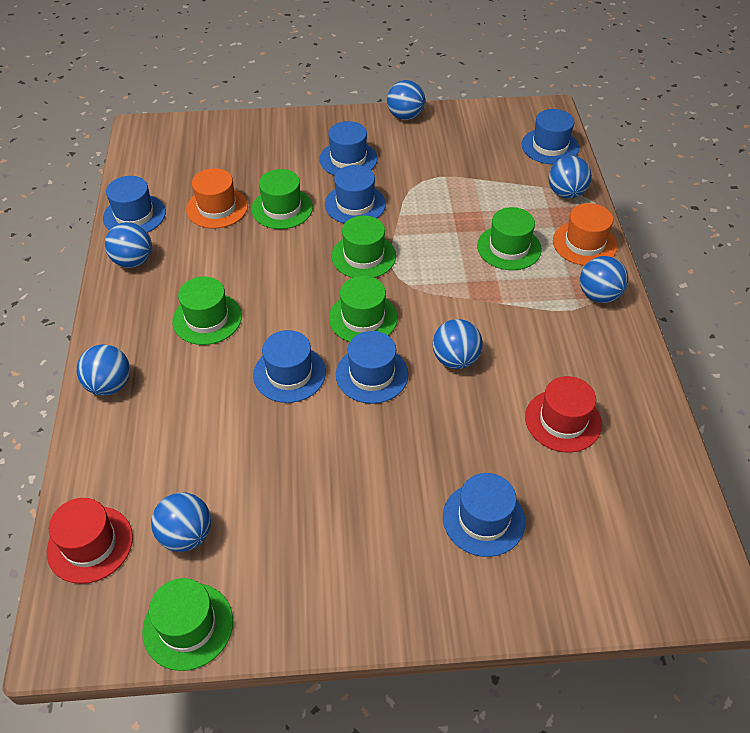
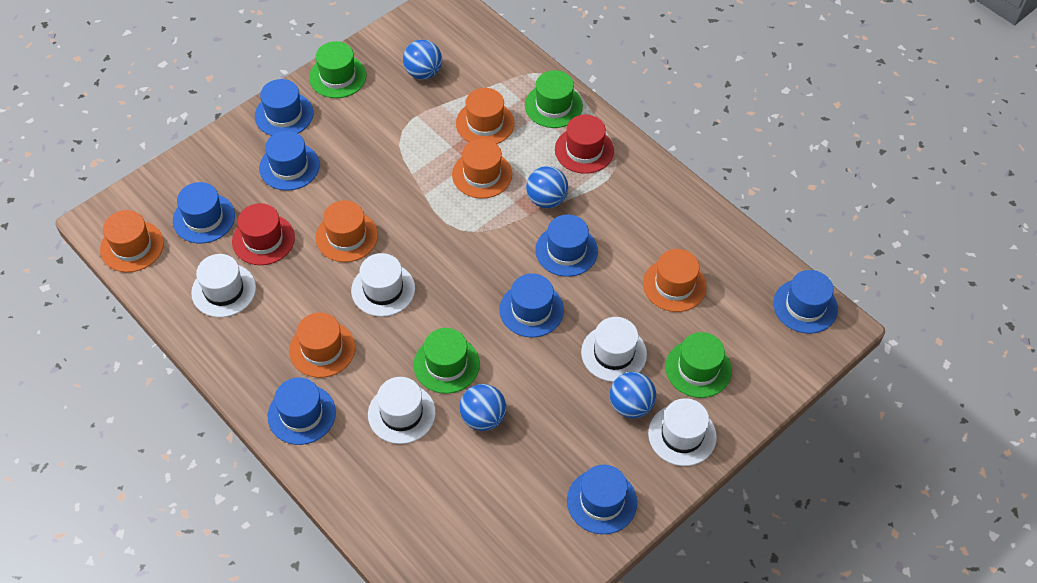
blue ball: 7 -> 4
blue hat: 7 -> 8
green hat: 6 -> 4
orange hat: 2 -> 6
white hat: 0 -> 5

